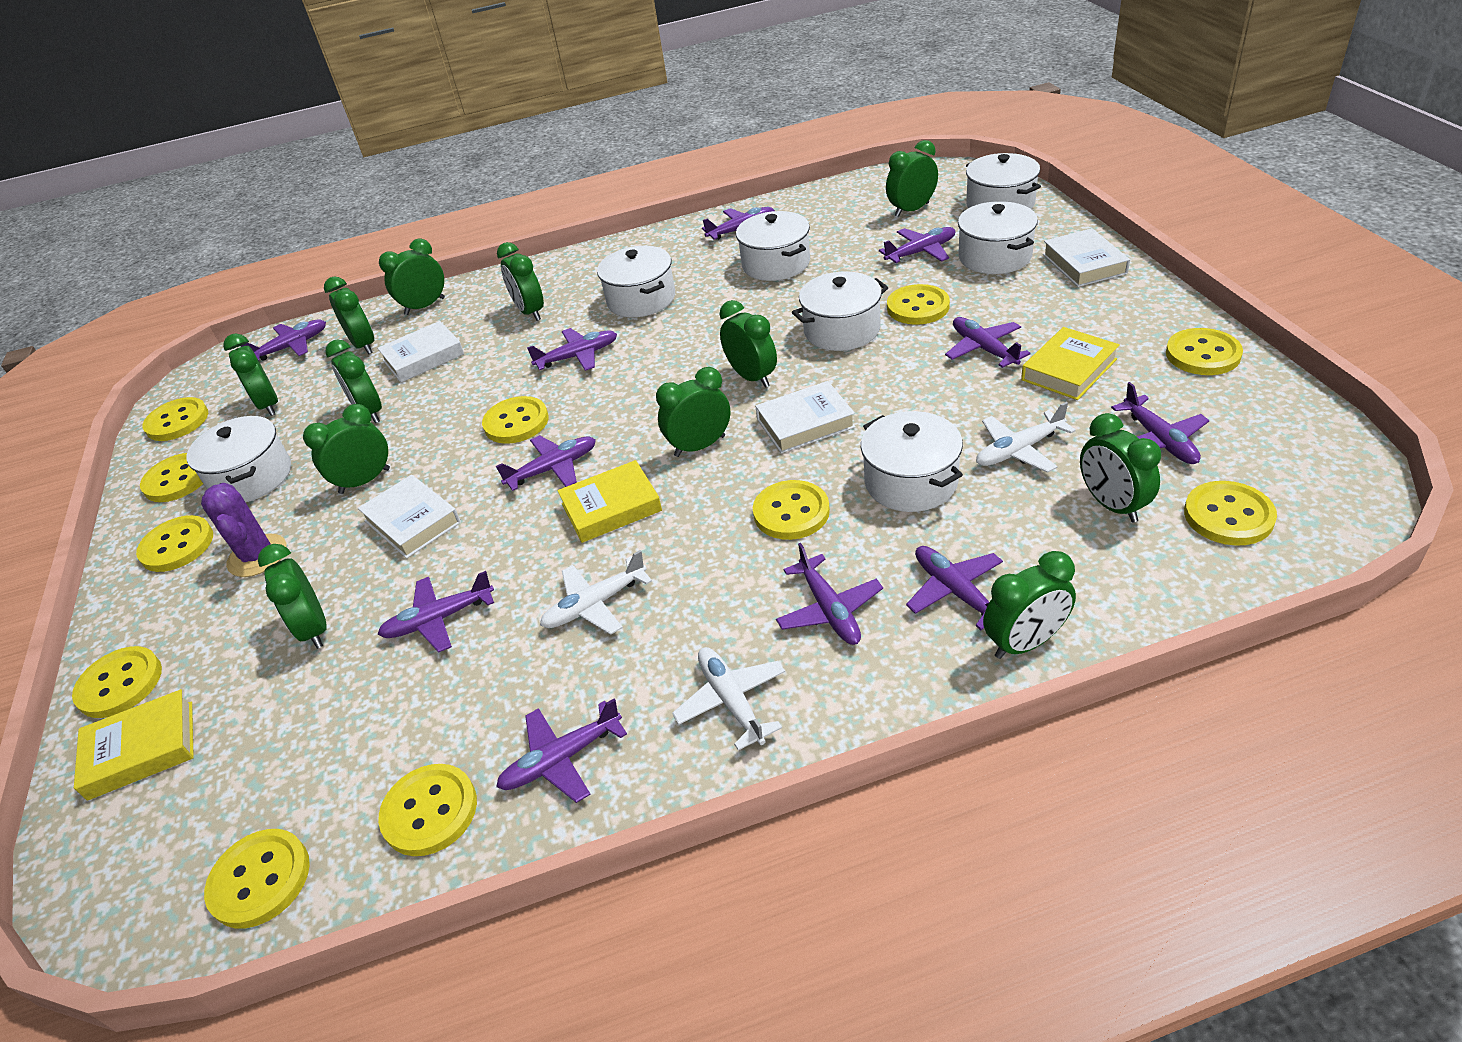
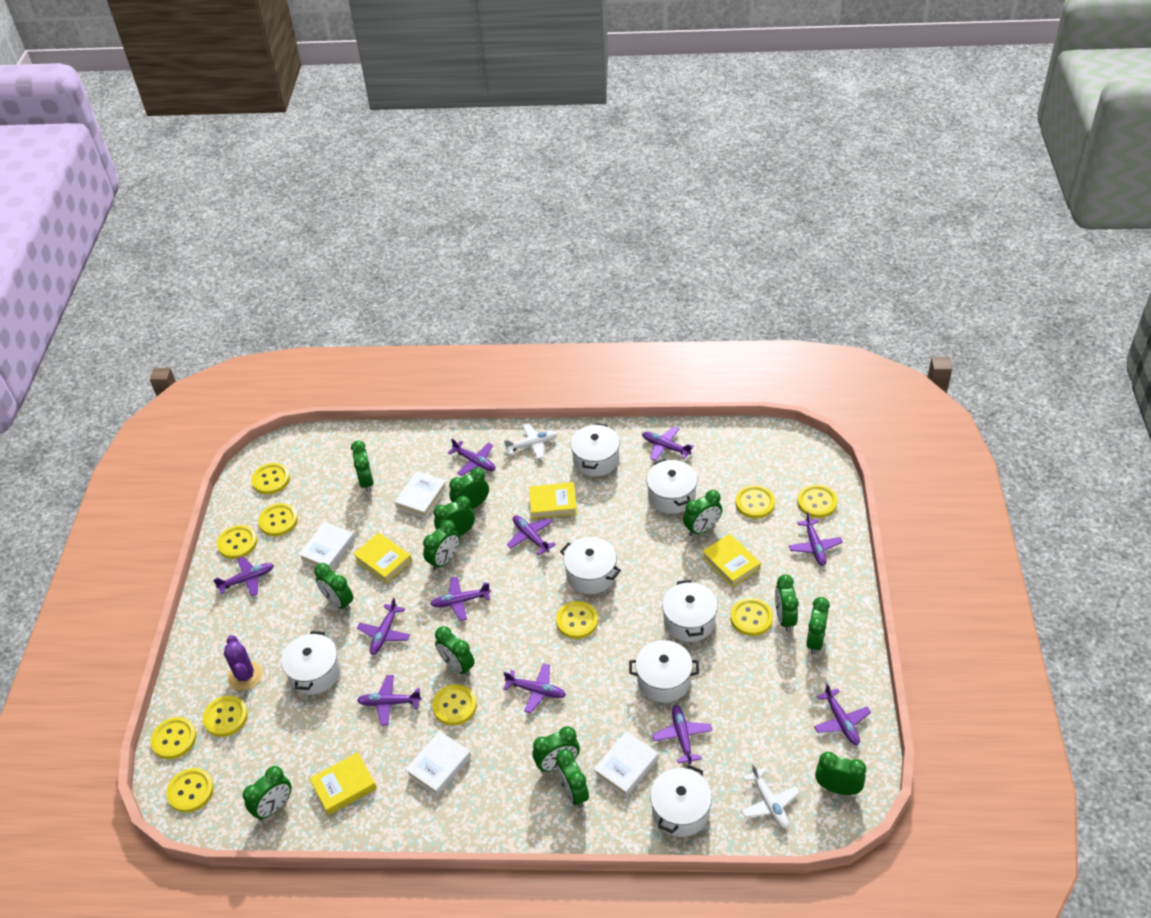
green clock: 12 -> 13
white plane: 3 -> 2
yellow book: 3 -> 4

